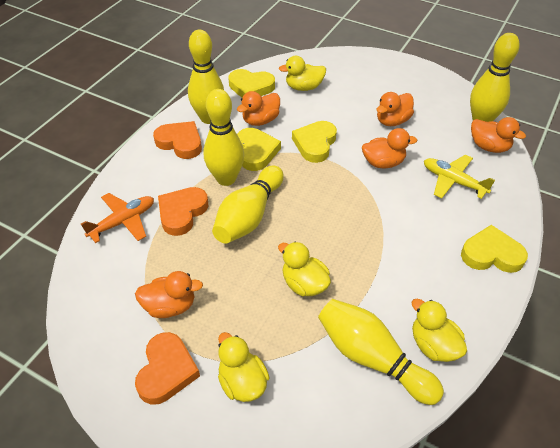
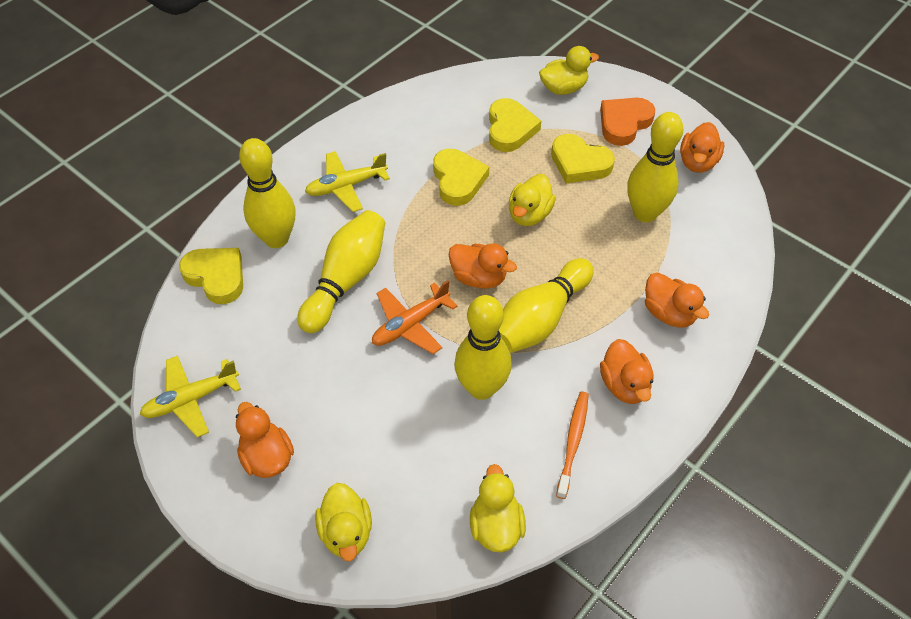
orange heart: 3 -> 1
orange toothbrush: 0 -> 1
yellow plane: 1 -> 2

